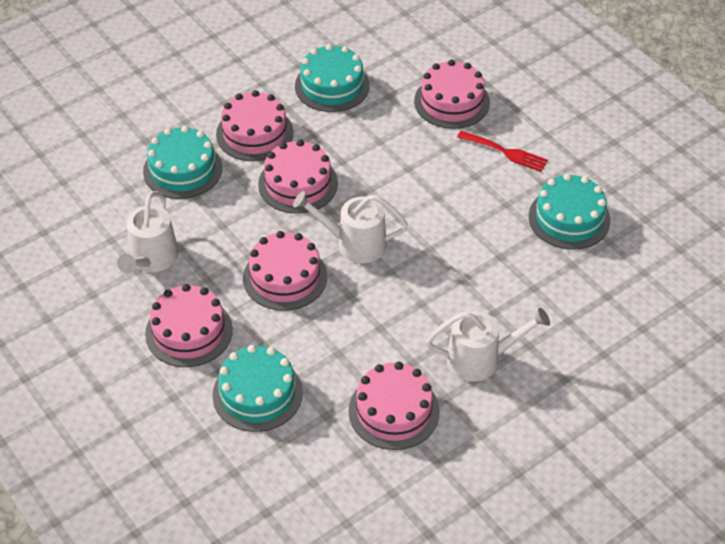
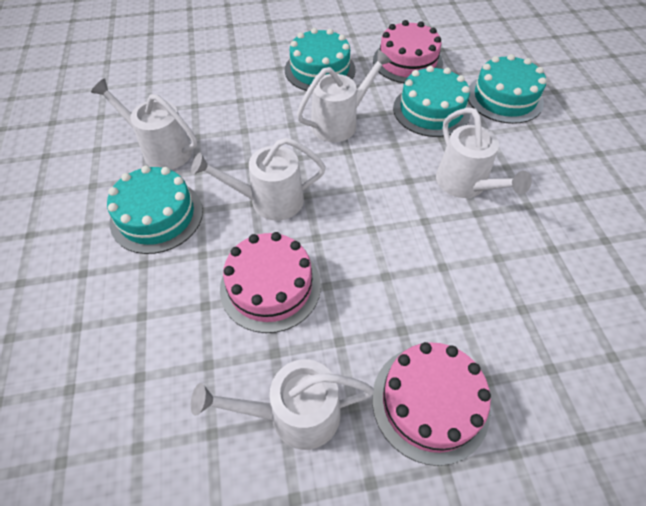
pink cake: 6 -> 3
red fork: 1 -> 0
white watering can: 3 -> 5

